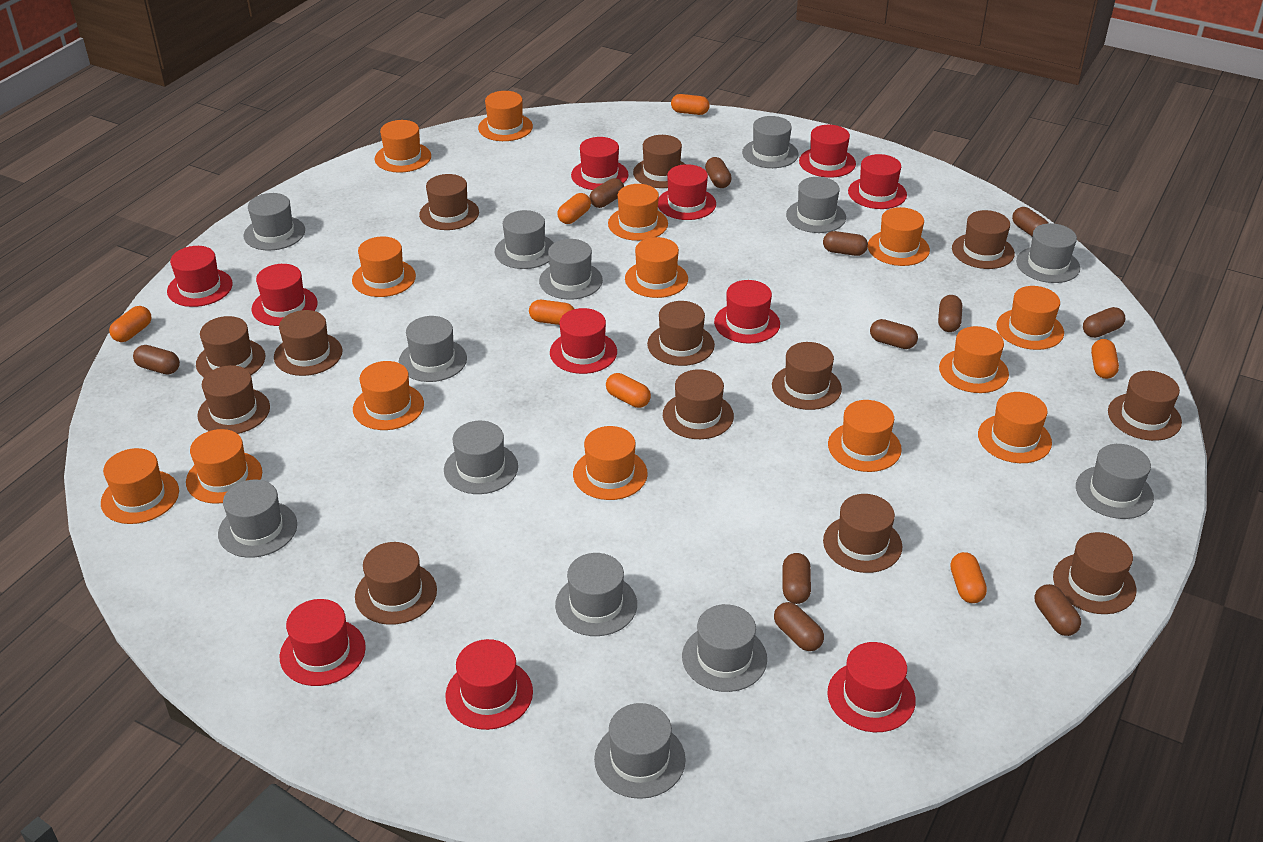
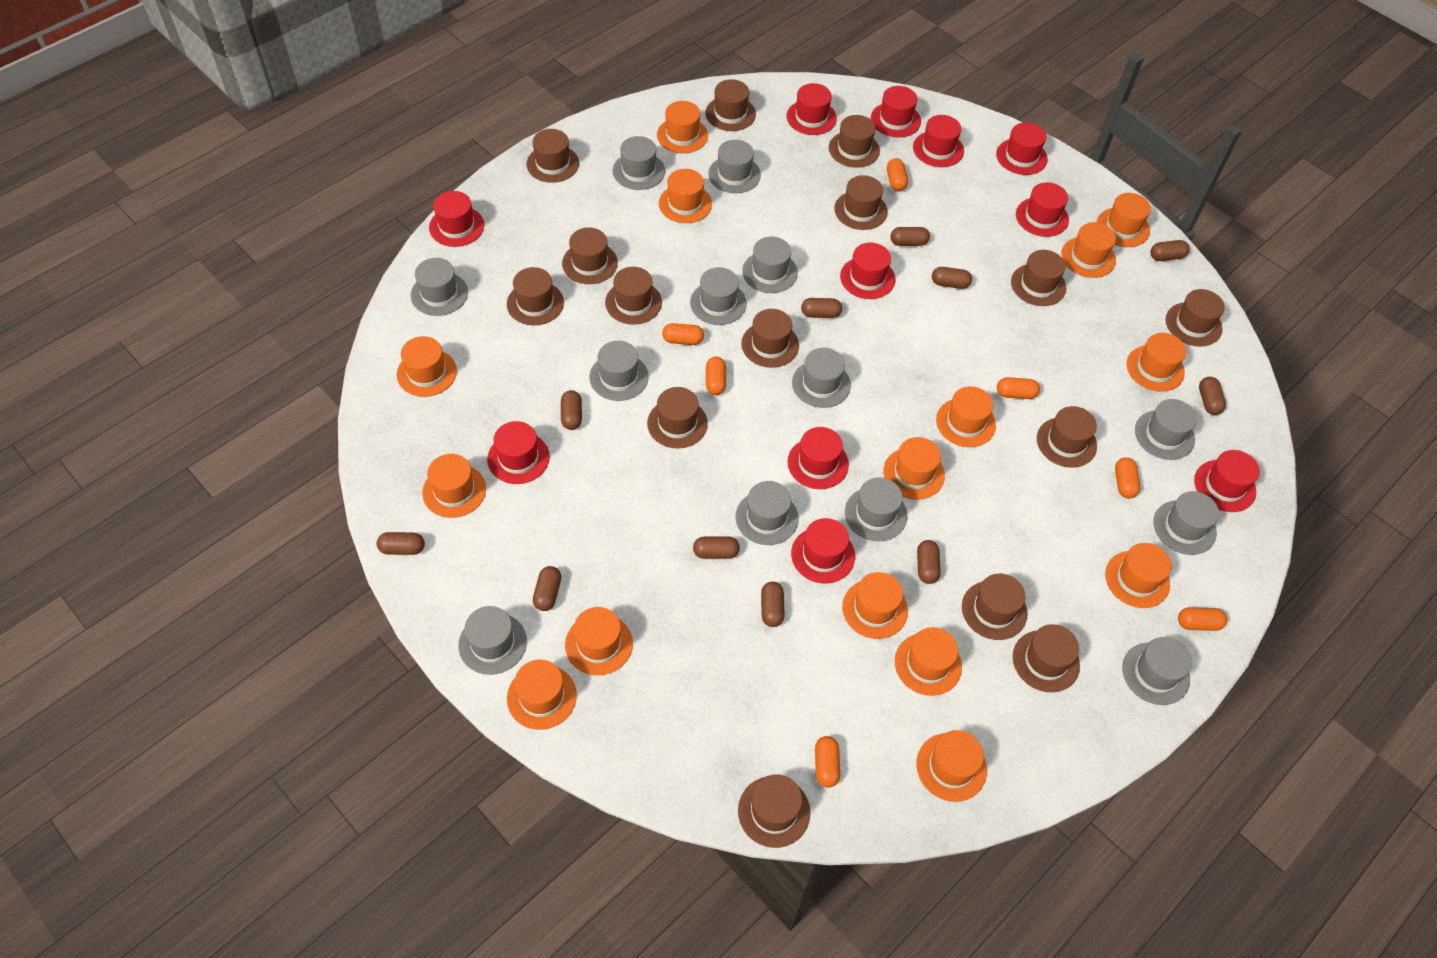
brown hat: 13 -> 15
orange hat: 14 -> 15

